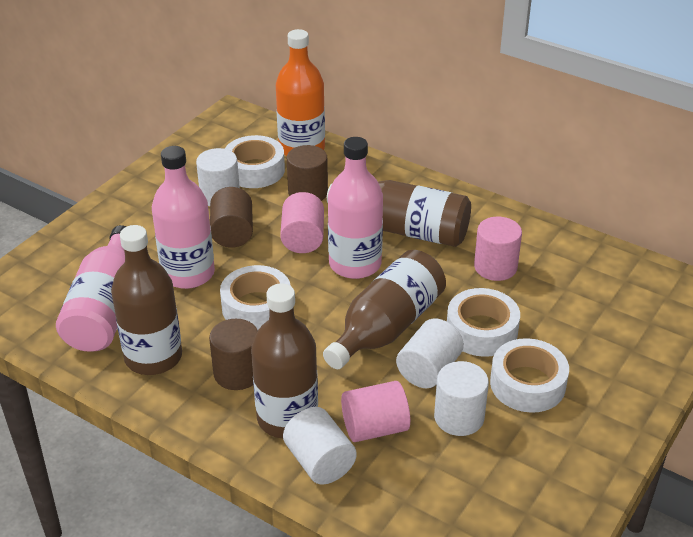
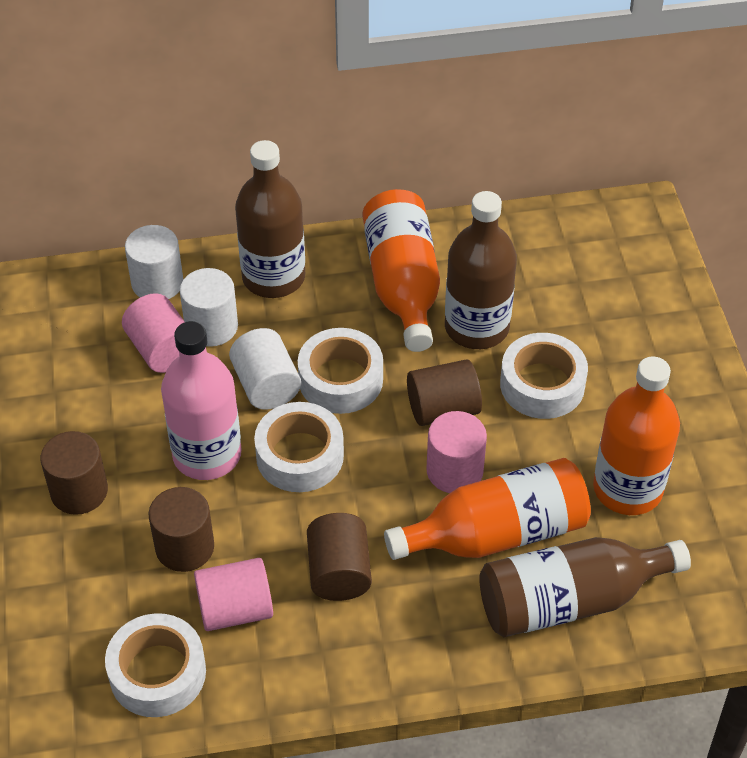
brown bottle: 4 -> 3
brown cylinder: 3 -> 4
orange bottle: 1 -> 3
pink bottle: 3 -> 1
white cylinder: 4 -> 3

